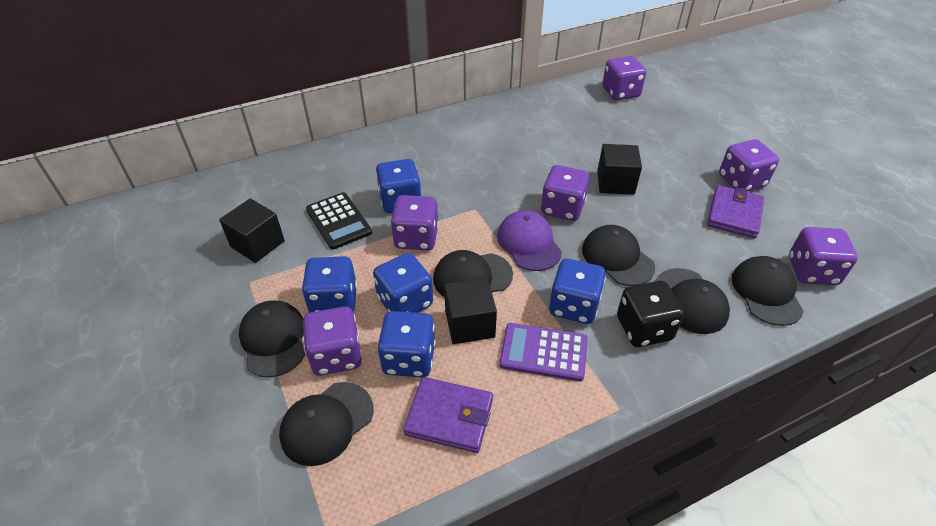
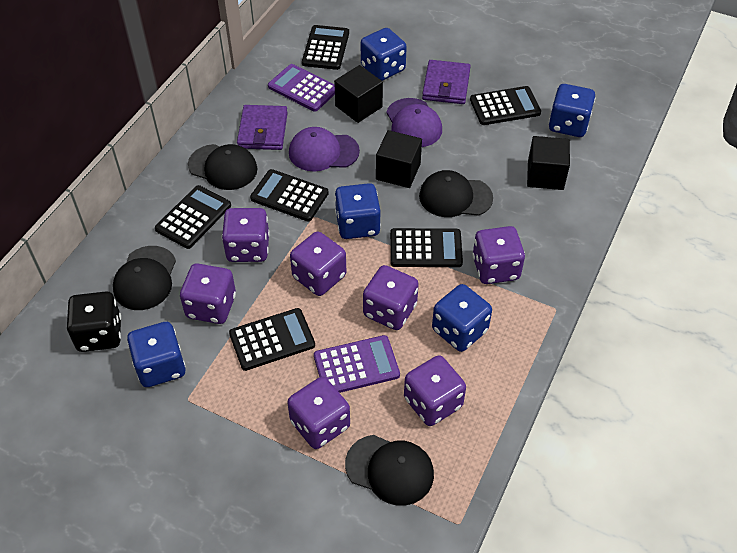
black calculator: 1 -> 6
black cap: 6 -> 4
purple calculator: 1 -> 2
purple cap: 1 -> 2
purple dice: 6 -> 7

